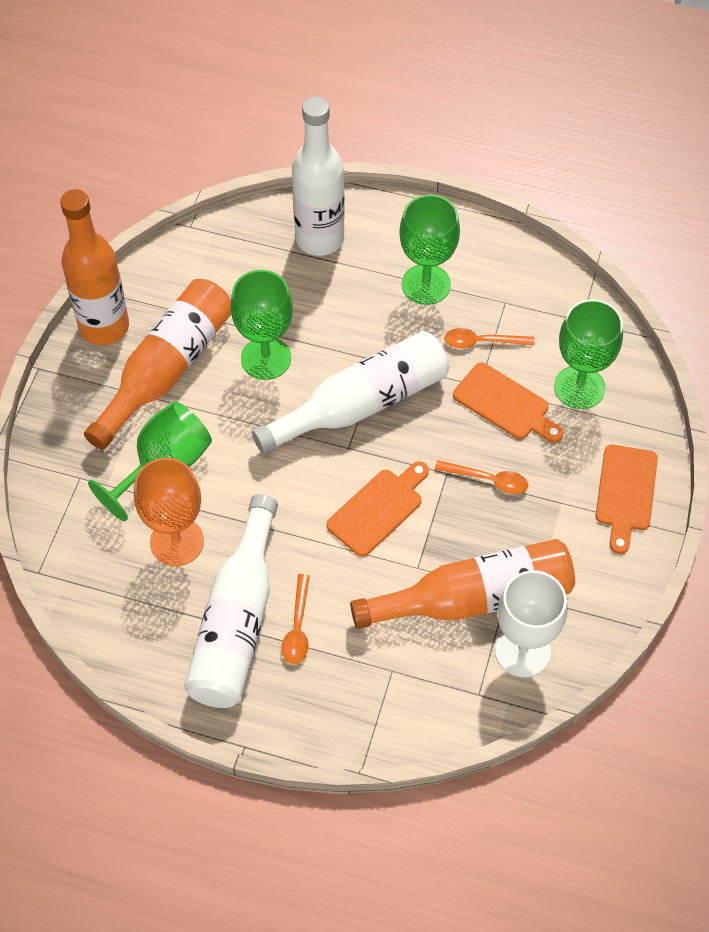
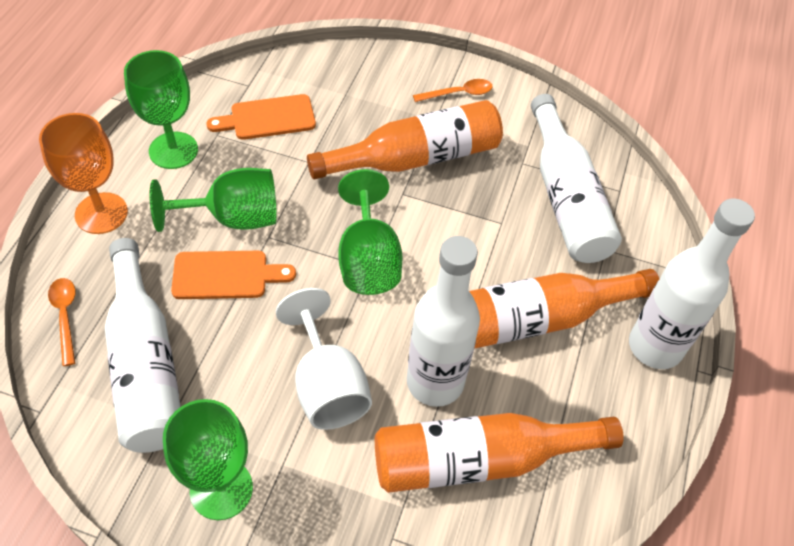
orange cutting board: 3 -> 2
orange spoon: 3 -> 2
white bottle: 3 -> 4

